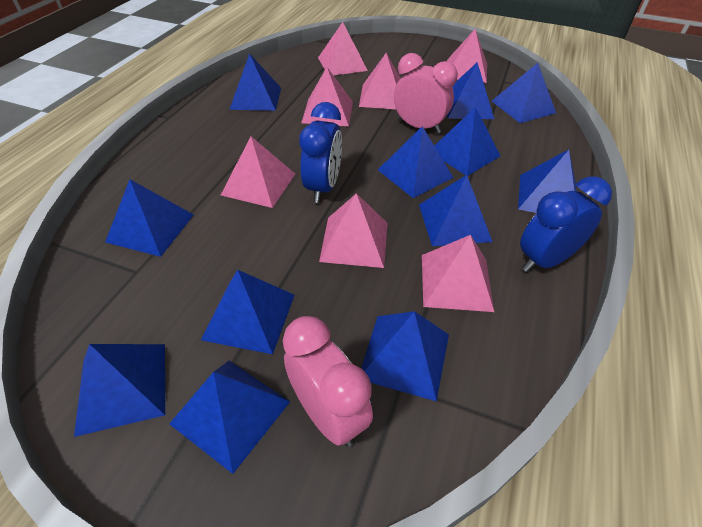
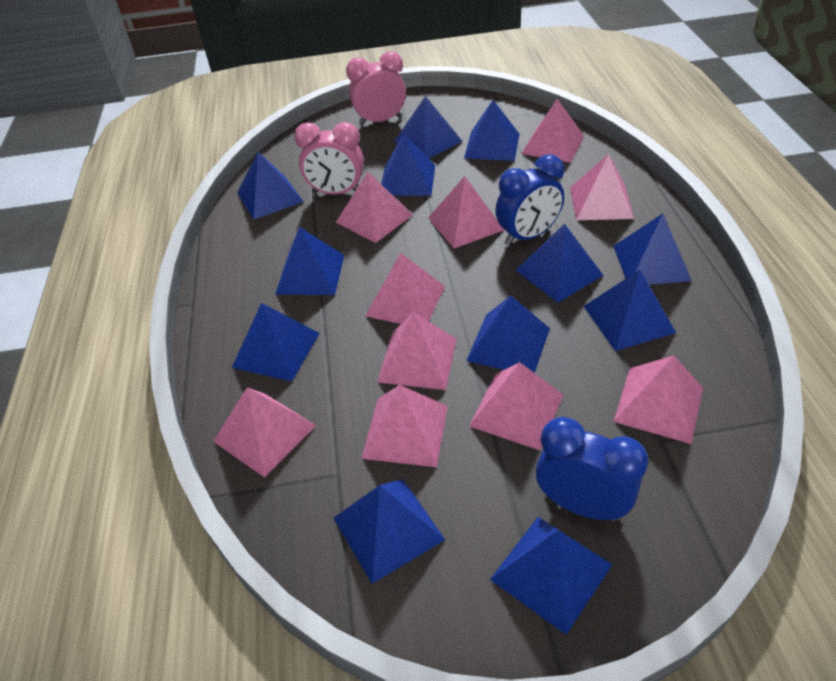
pink pyramid: 7 -> 10

